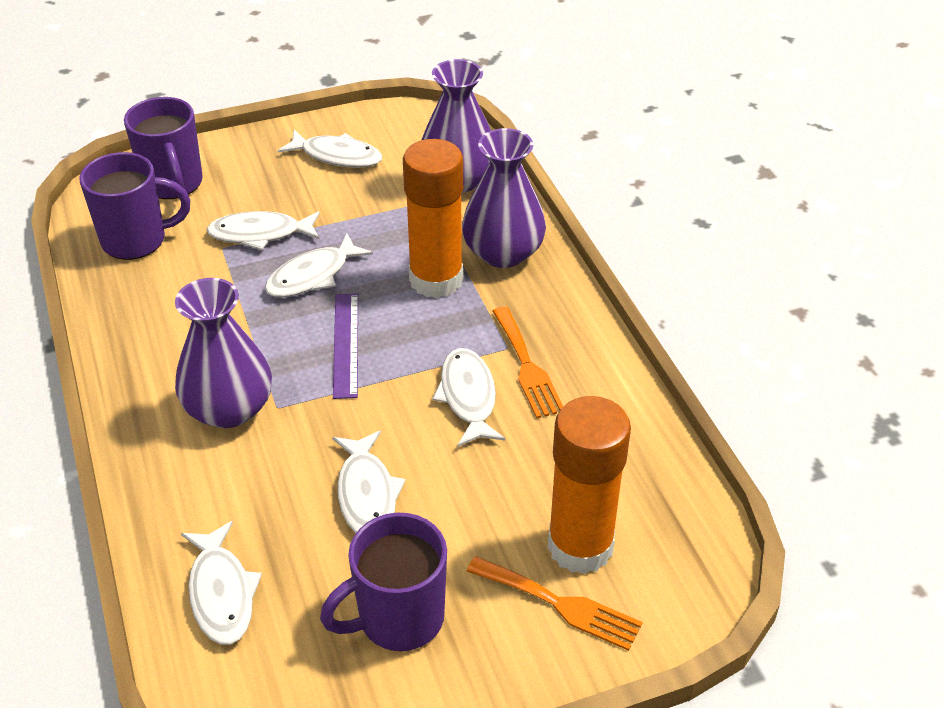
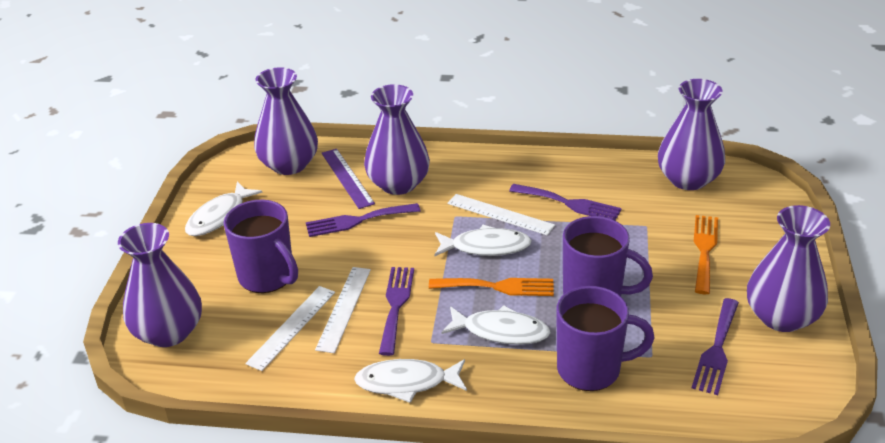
orange glue stick: 2 -> 0
purple fork: 0 -> 4
purple vase: 3 -> 5
white fish: 6 -> 4
white ruler: 0 -> 3

